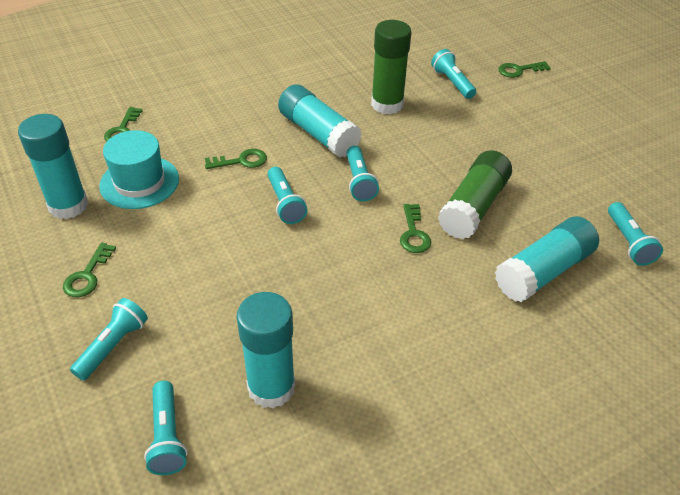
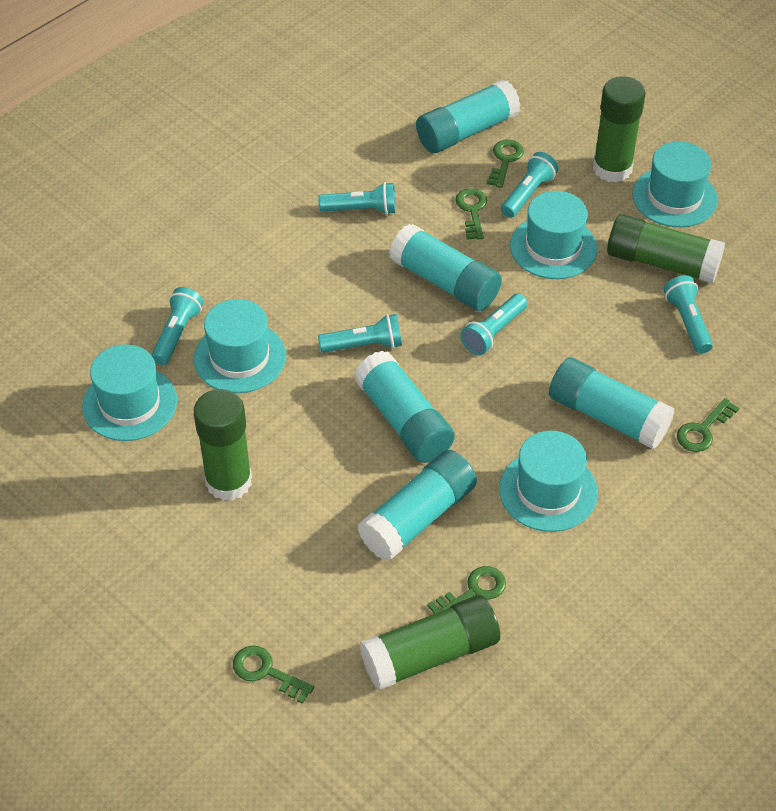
green glue stick: 2 -> 4
turquoise glue stick: 4 -> 5
turquoise hat: 1 -> 5

